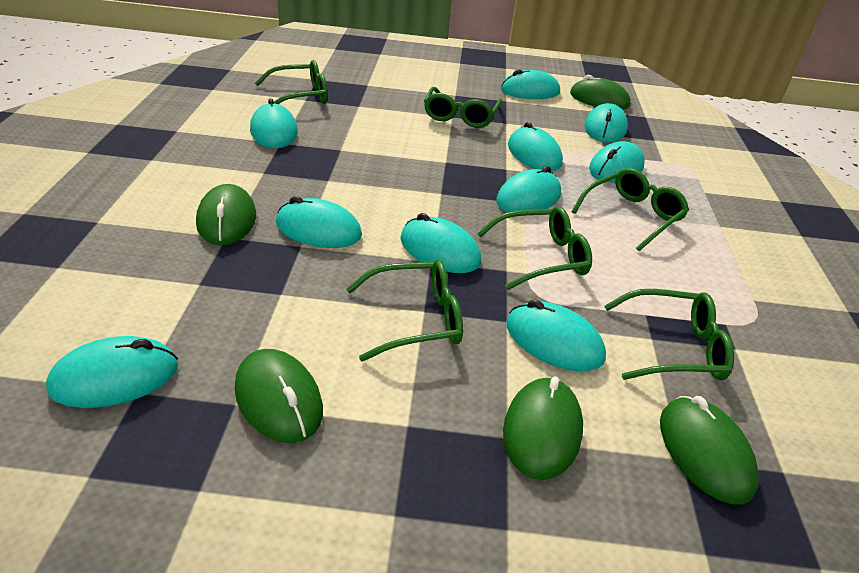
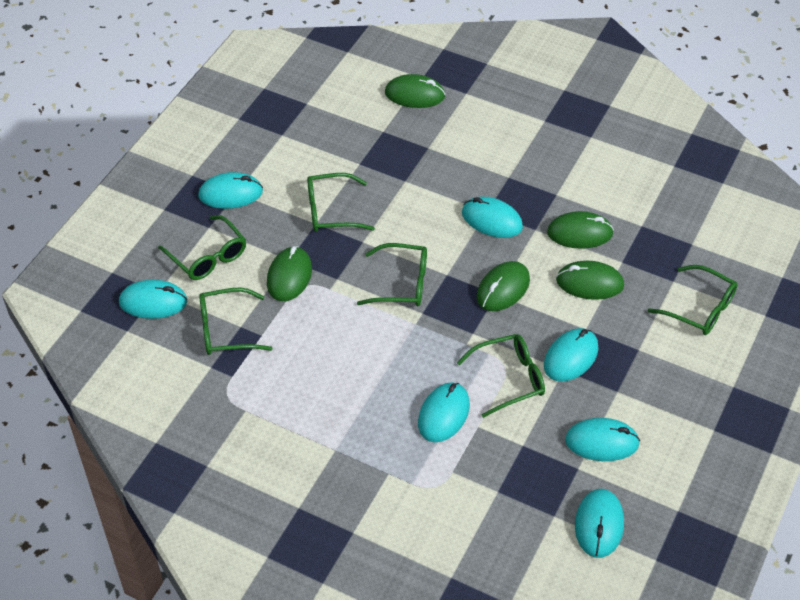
turquoise mouse: 10 -> 7

